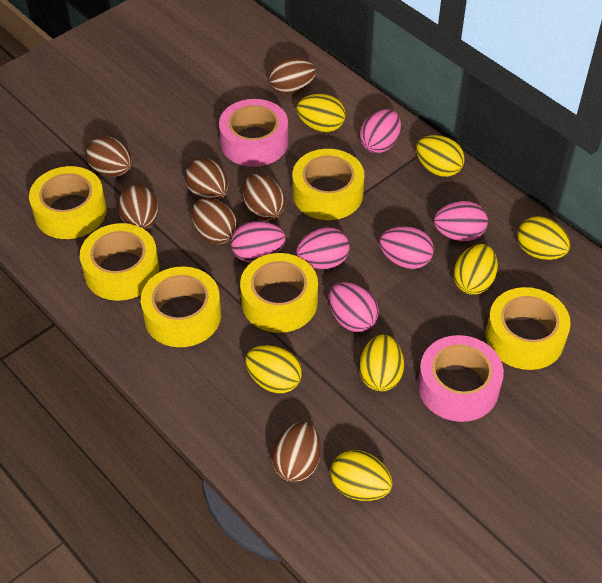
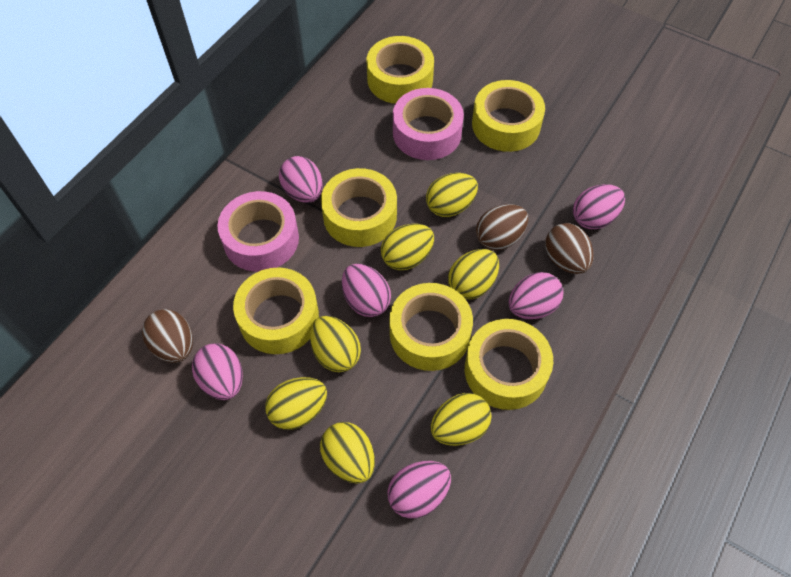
brown egg: 7 -> 3

